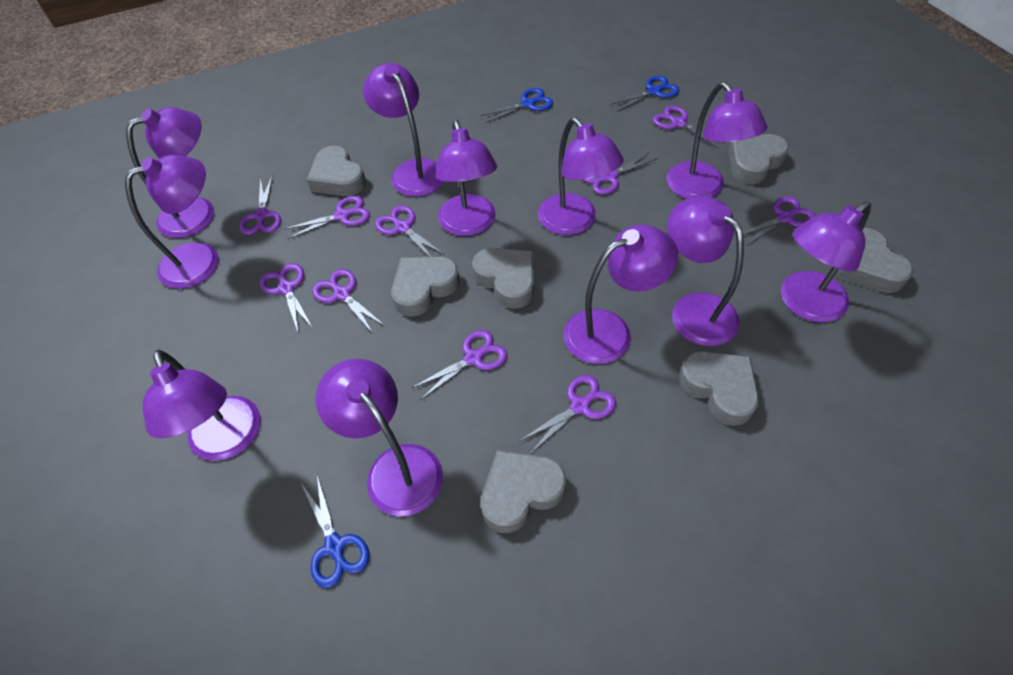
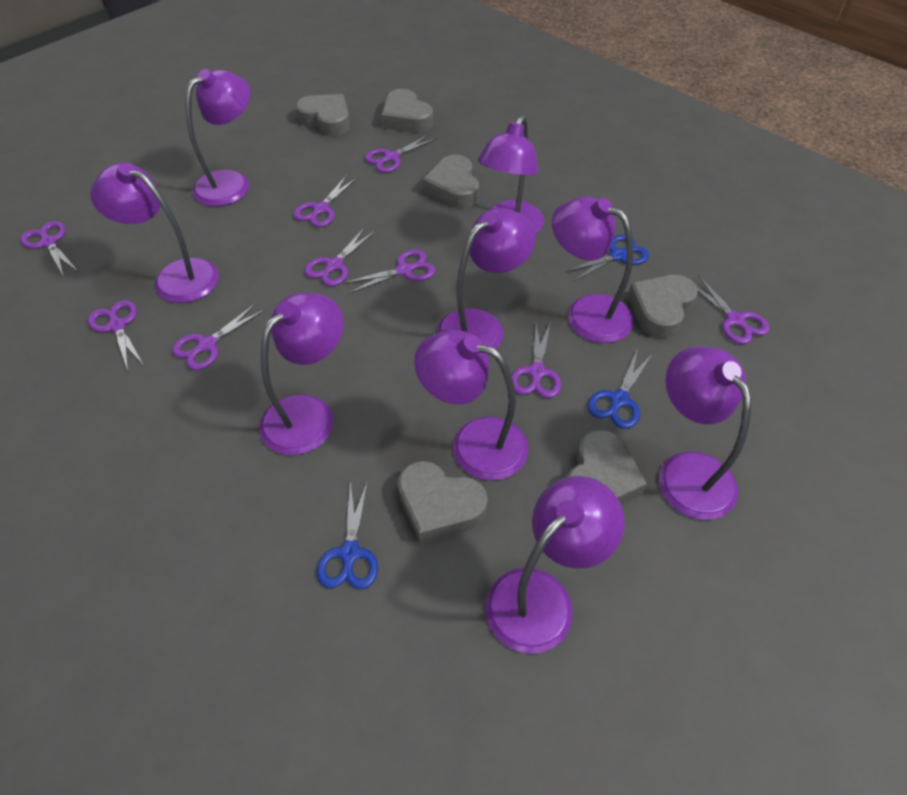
grey heart: 7 -> 6
purple lamp: 11 -> 9
purple scissors: 10 -> 9

